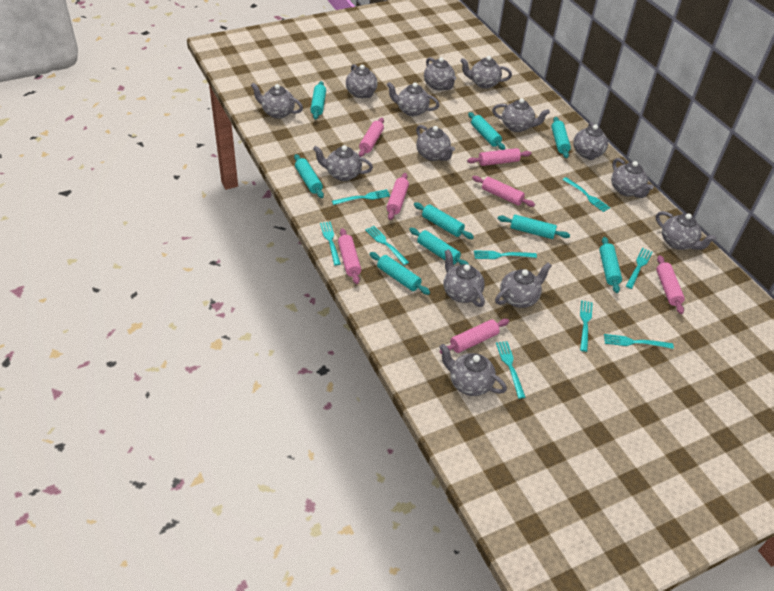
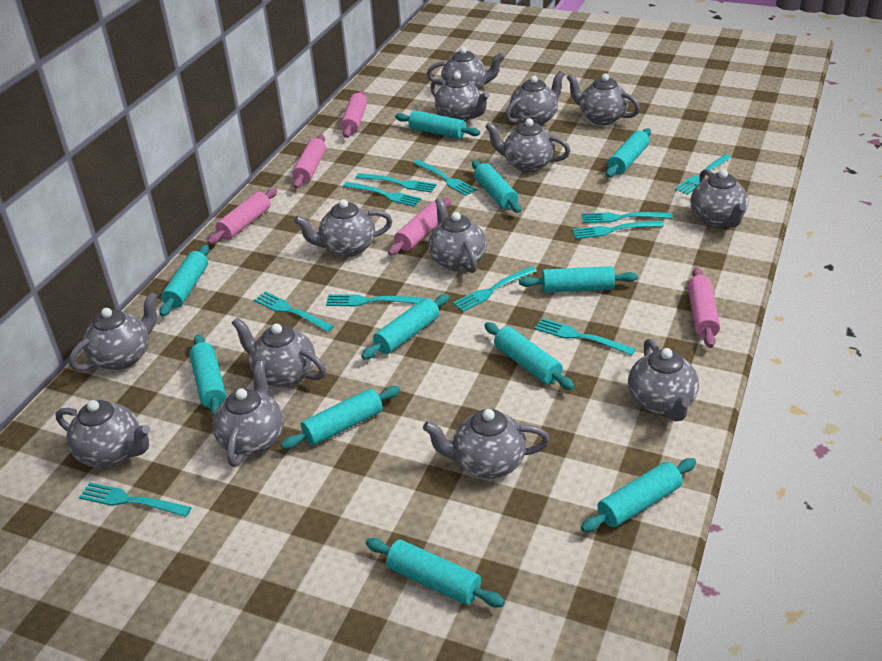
pink rolling pin: 7 -> 5
turquoise fork: 9 -> 11
turquoise rolling pin: 9 -> 11

